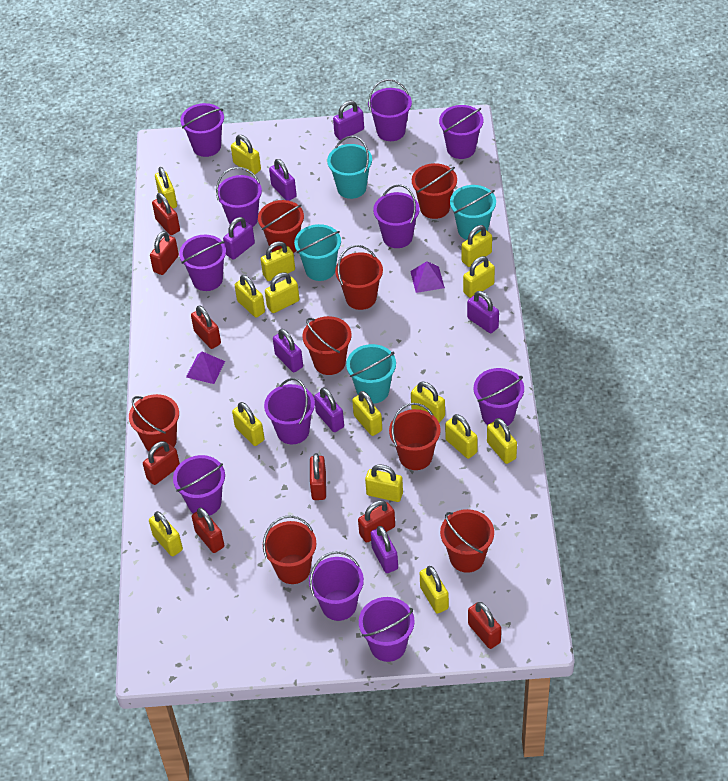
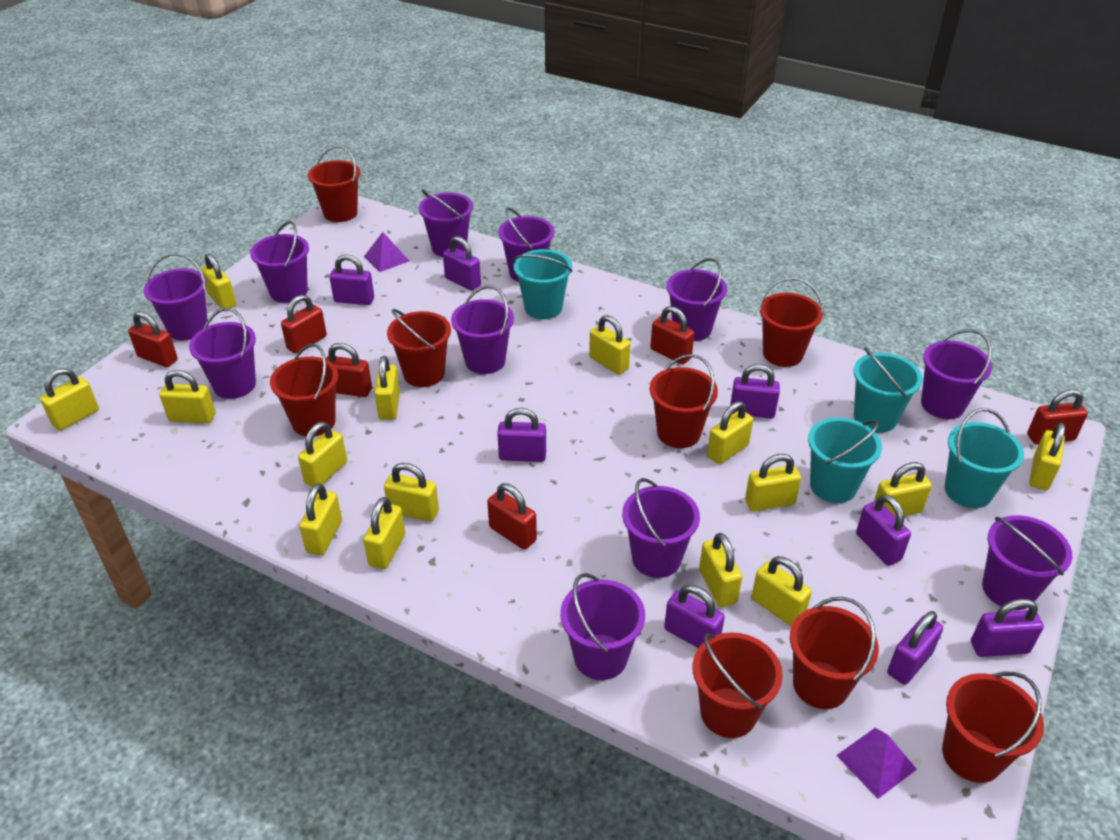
purple padlock: 7 -> 8
red padlock: 8 -> 6

